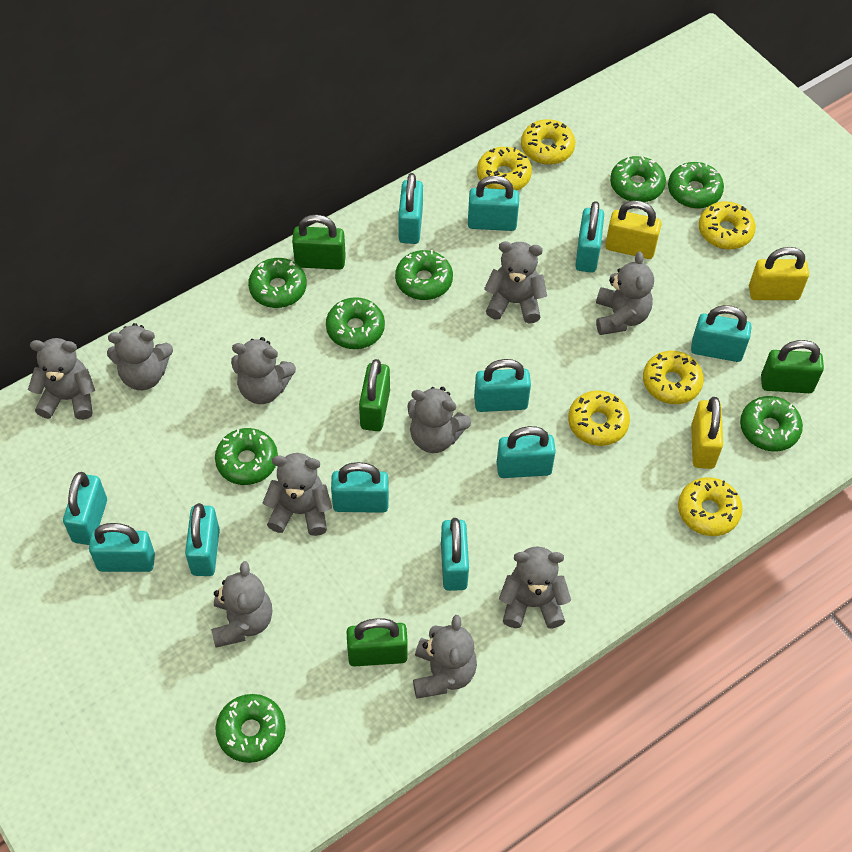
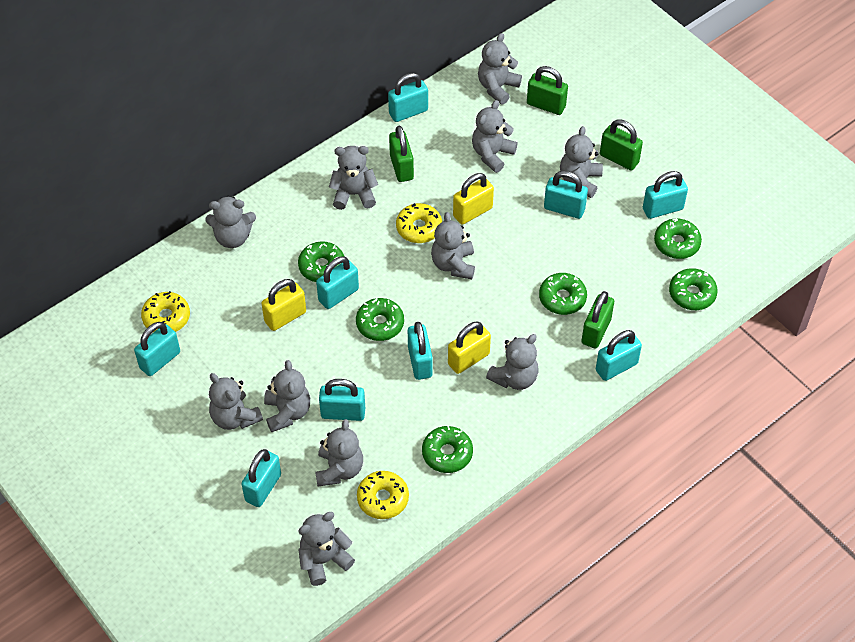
green donut: 8 -> 6
grey teddy bear: 10 -> 11
turquoise padlock: 11 -> 9
yellow donut: 6 -> 3

